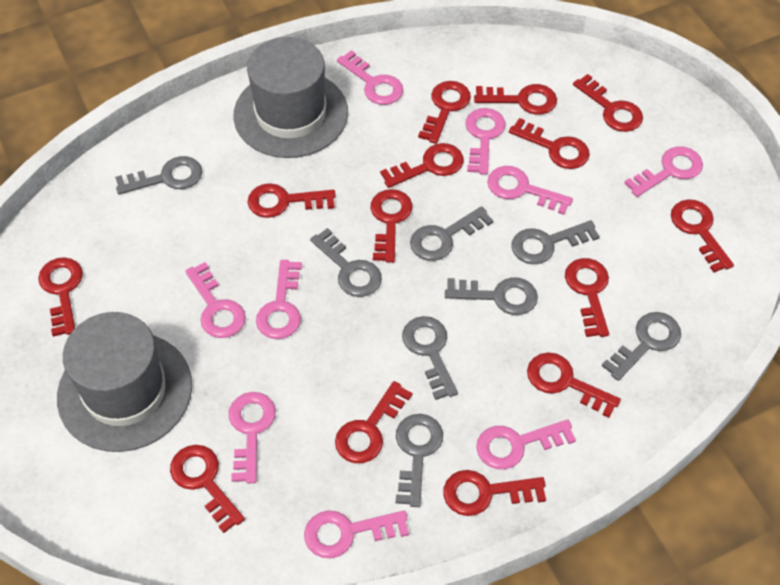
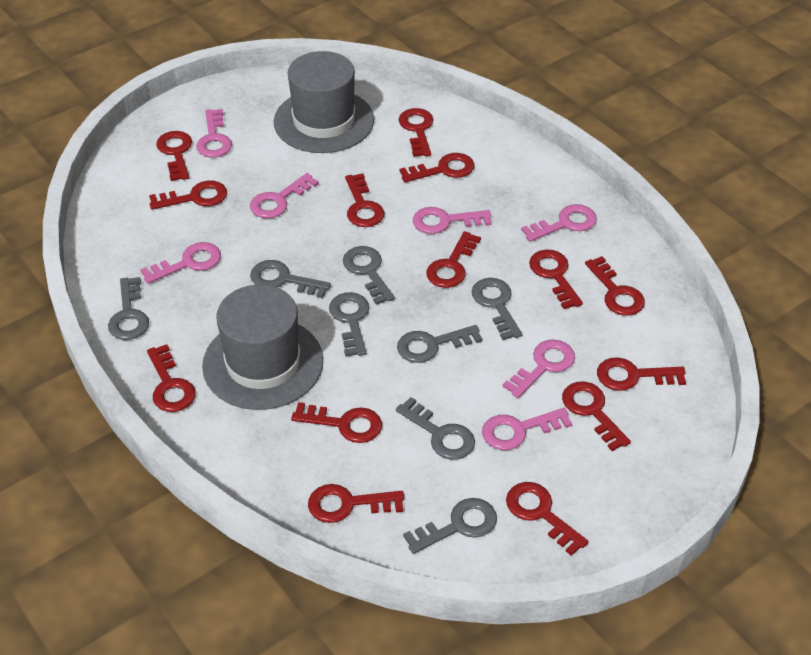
pink key: 9 -> 7

